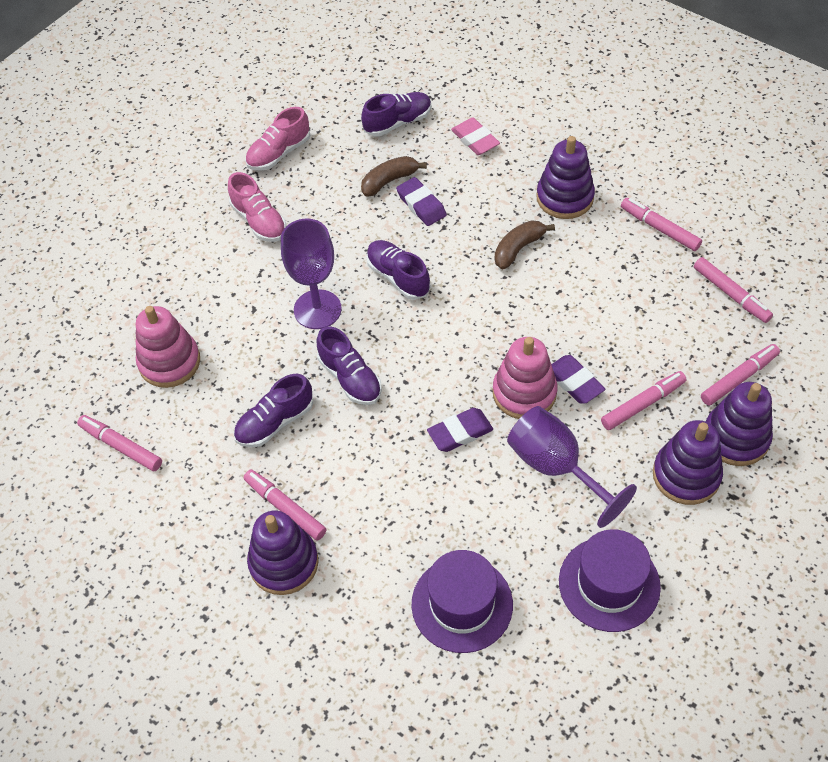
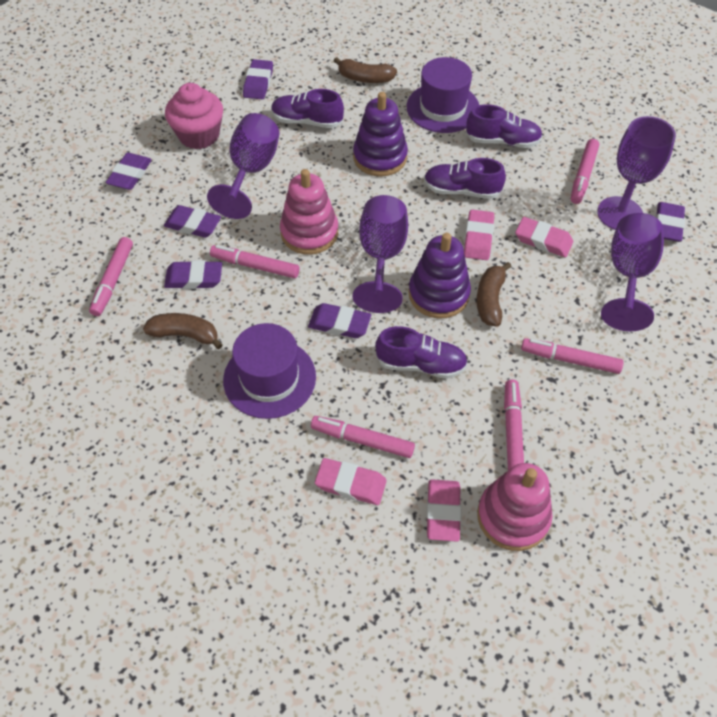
brown banana: 2 -> 3
pink cupcake: 0 -> 1
pink eraser: 1 -> 4
pink shoe: 2 -> 0
purple eraser: 3 -> 6
purple goblet: 2 -> 4
purple stacking toy: 4 -> 2

